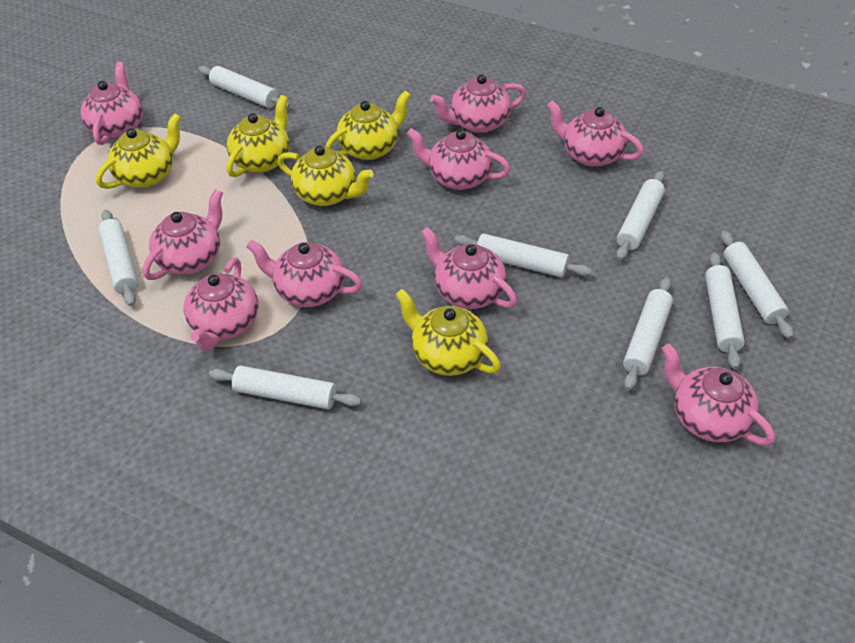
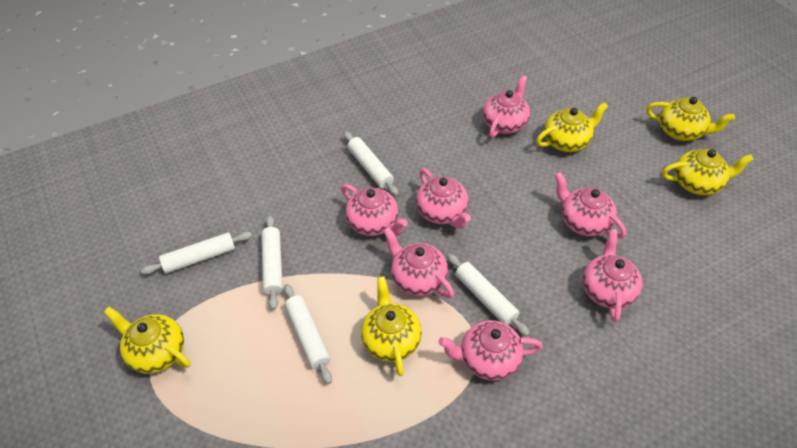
pink teapot: 9 -> 7
white rolling pin: 8 -> 5

